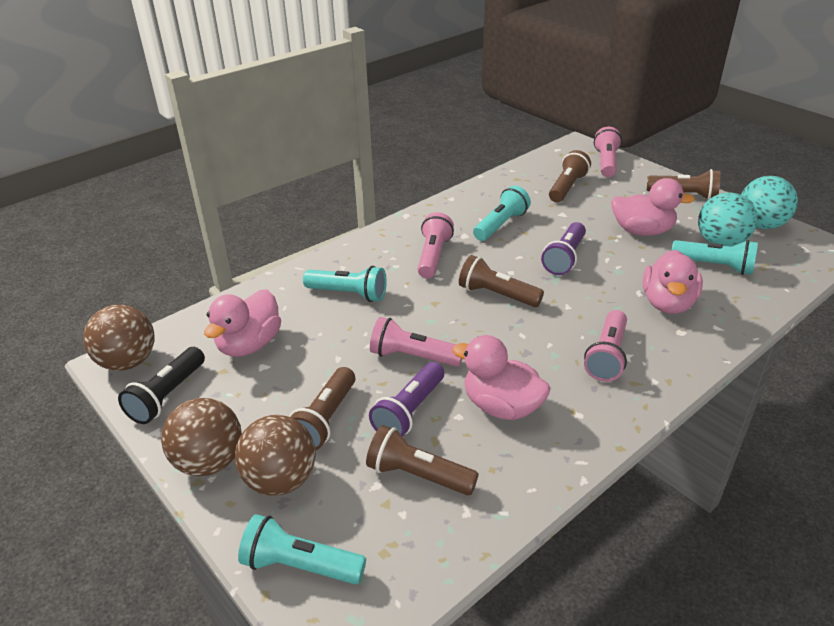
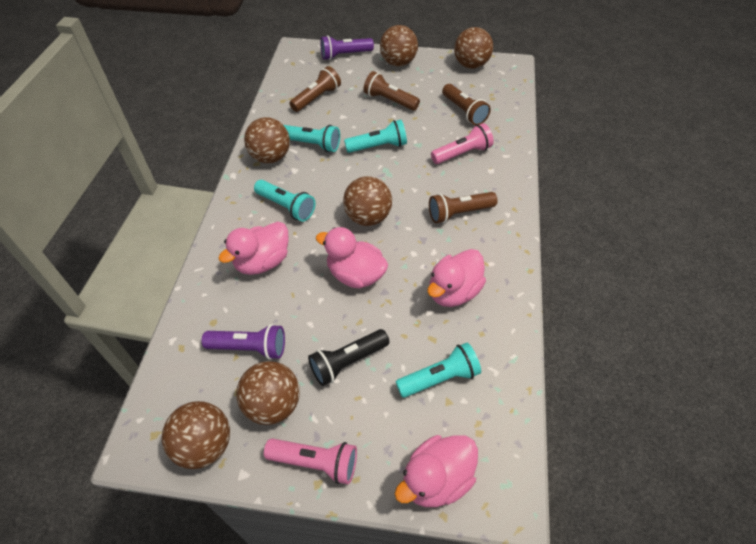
brown ball: 3 -> 6
brown flashlight: 5 -> 4
pink flashlight: 4 -> 2
turquoise ball: 2 -> 0

